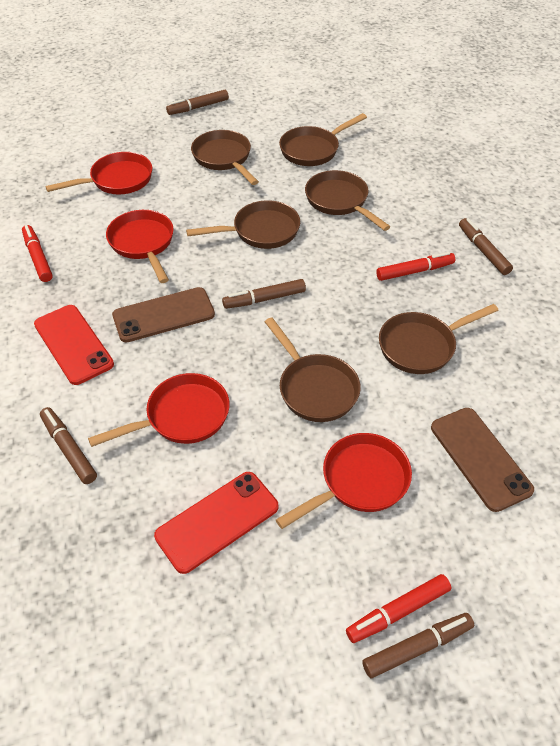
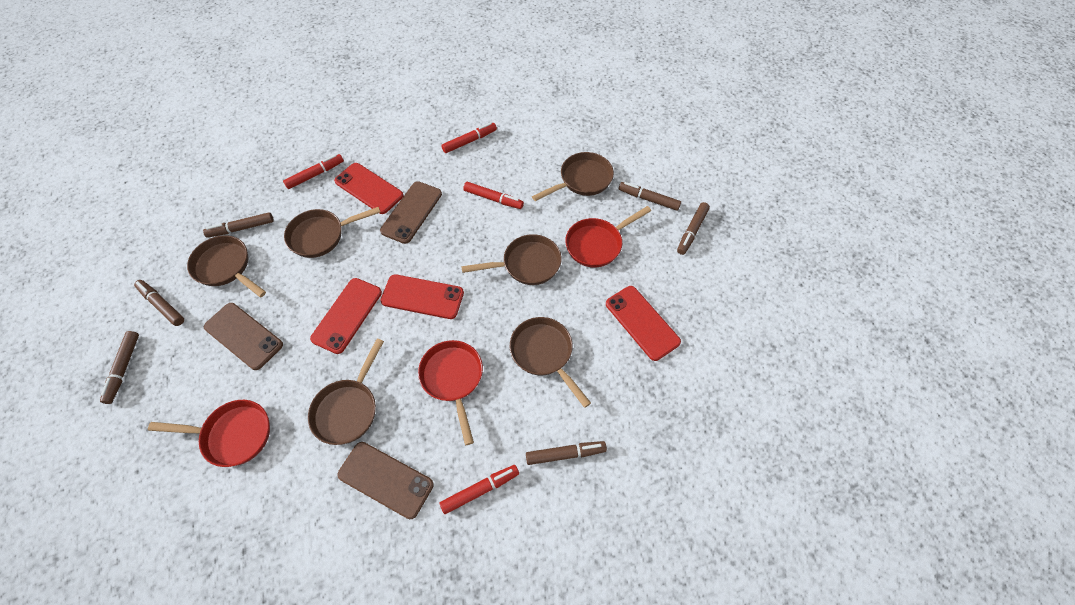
brown marker: 5 -> 6
brown phone: 2 -> 3
red marker: 3 -> 4
red pan: 4 -> 3
red phone: 2 -> 4

